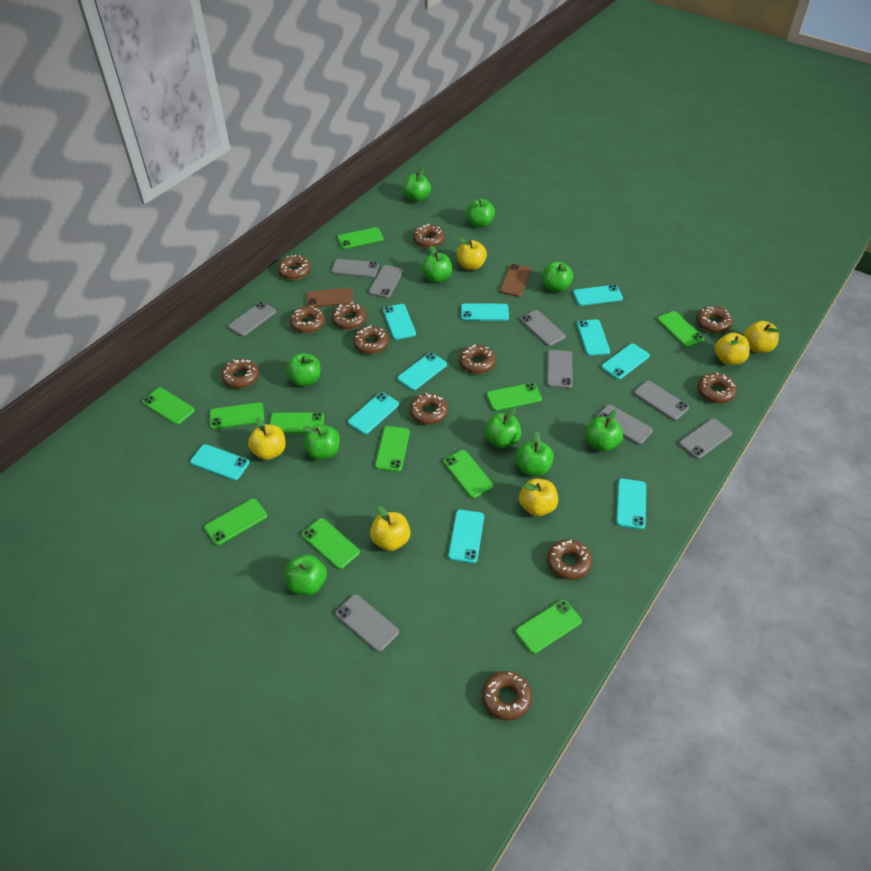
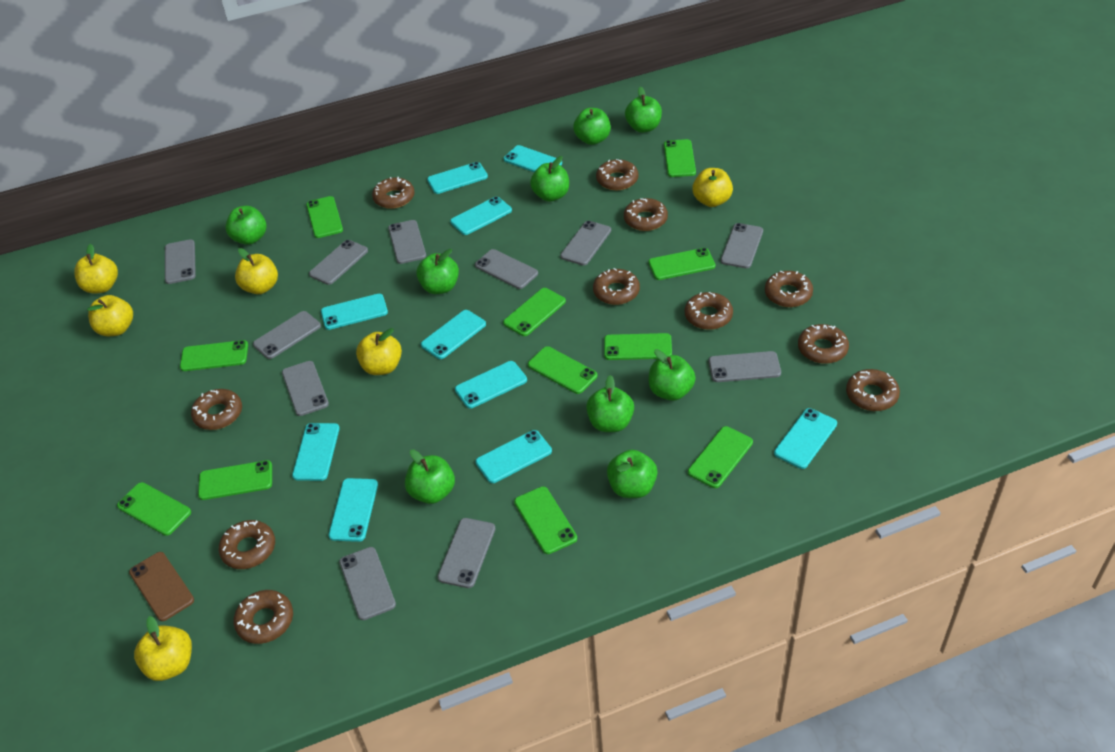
brown donut: 12 -> 11
brown phone: 2 -> 1
green apple: 10 -> 9
grey phone: 9 -> 11

